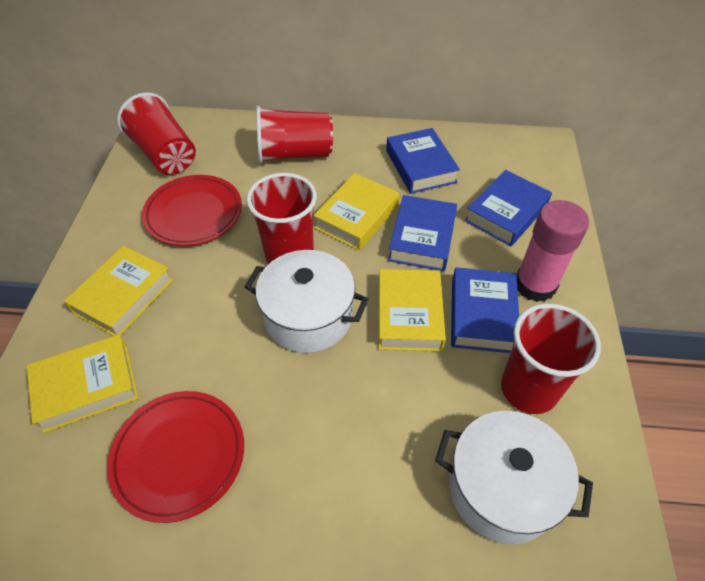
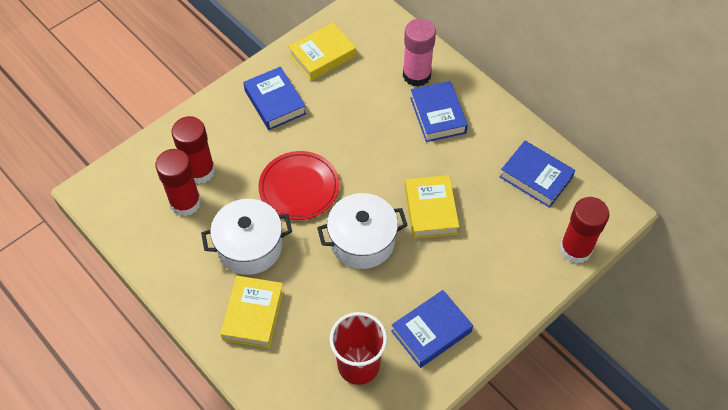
red cup: 4 -> 1
red glue stick: 0 -> 3
red plate: 2 -> 1
yellow book: 4 -> 3

